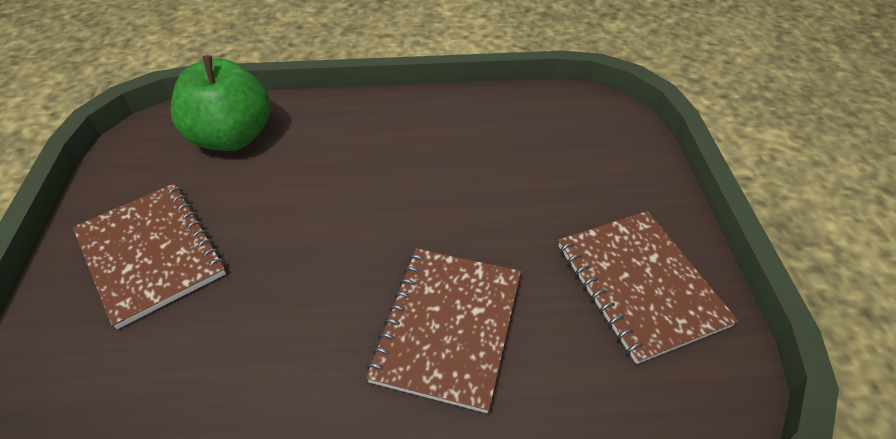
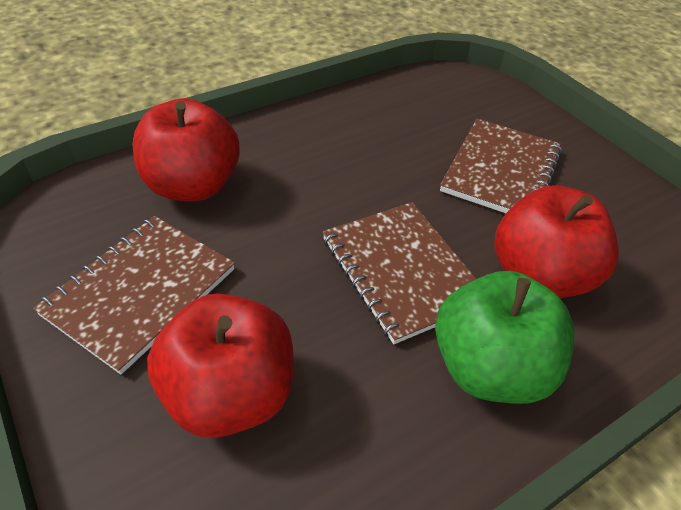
red apple: 0 -> 3

